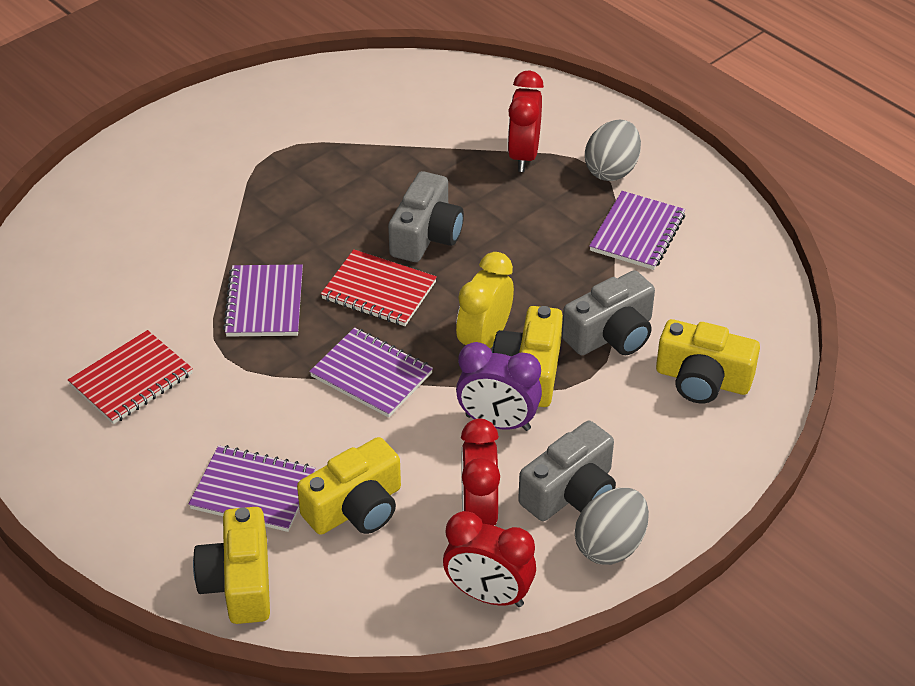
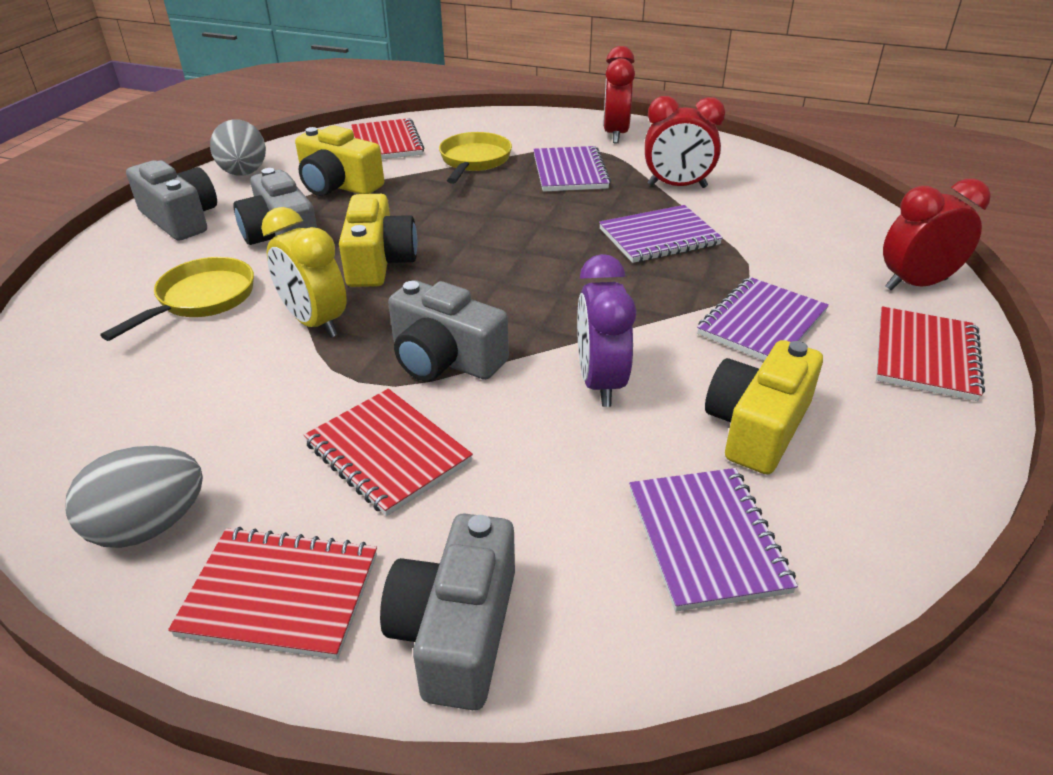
grey camera: 3 -> 4
red notebook: 2 -> 4
yellow camera: 4 -> 3
yellow pan: 0 -> 2

